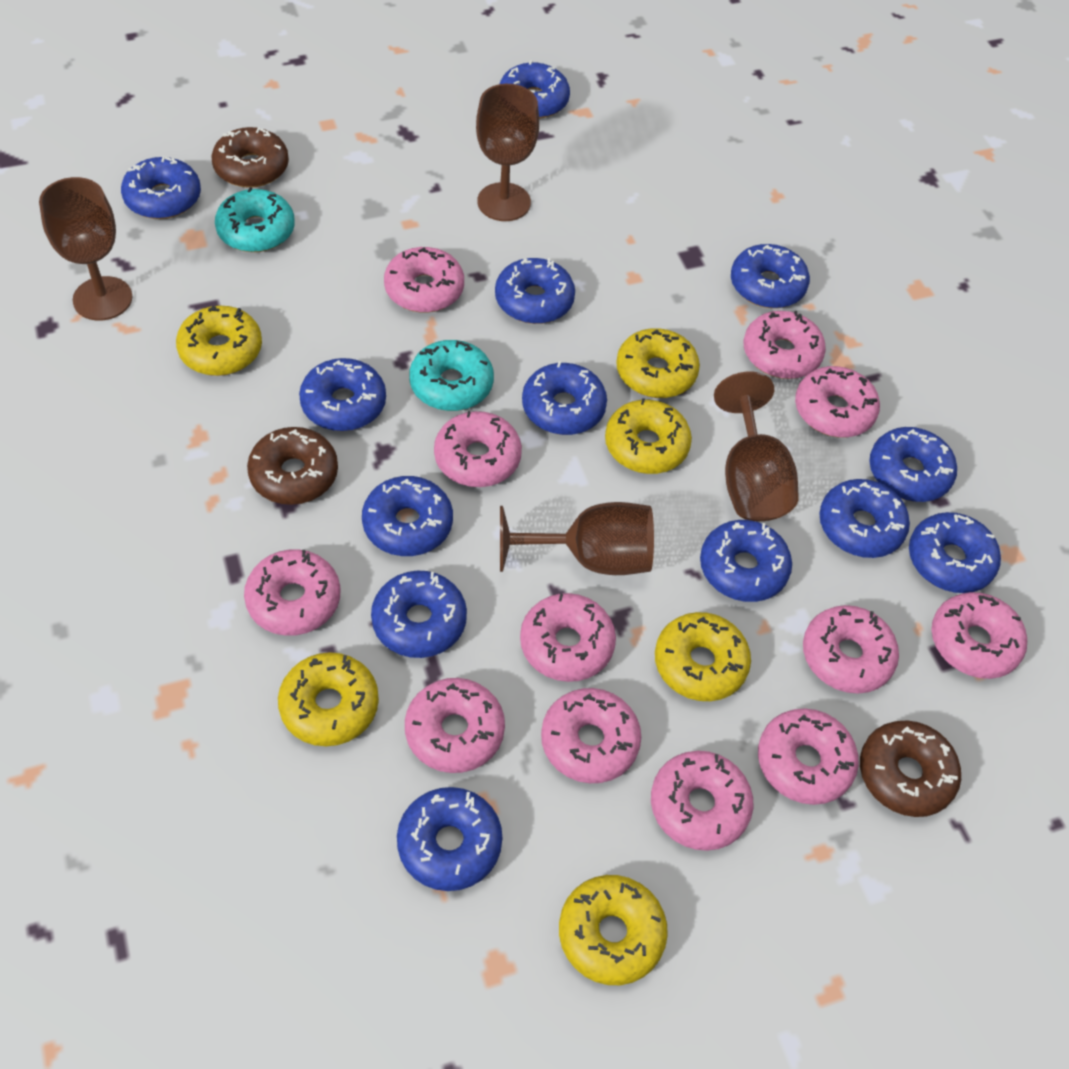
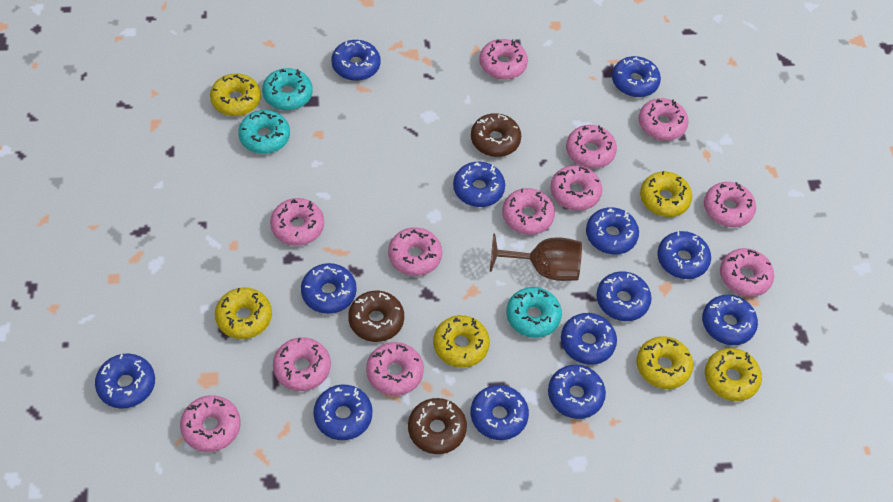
brown goblet: 4 -> 1
turquoise donut: 2 -> 3

